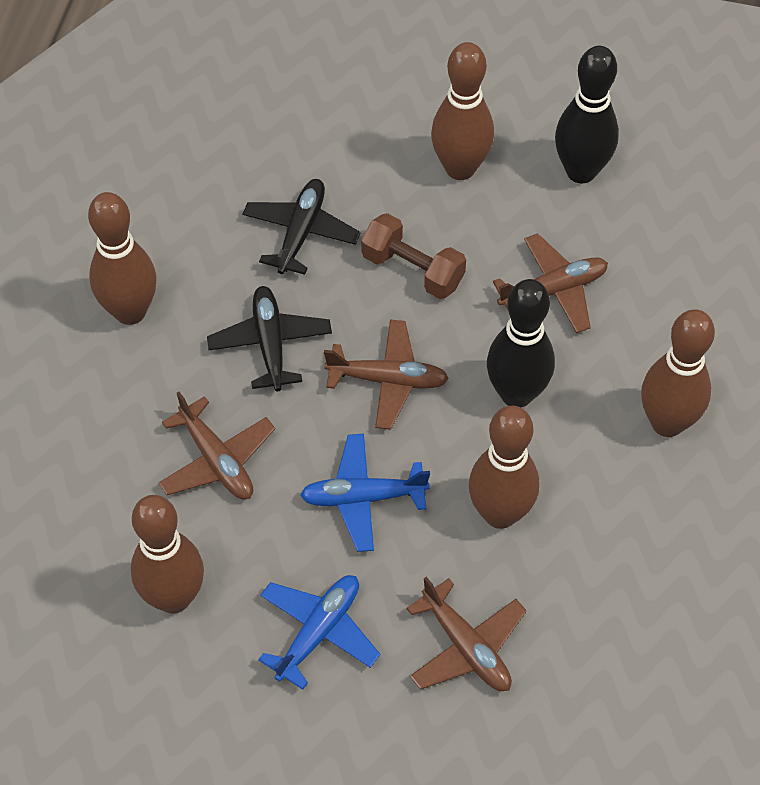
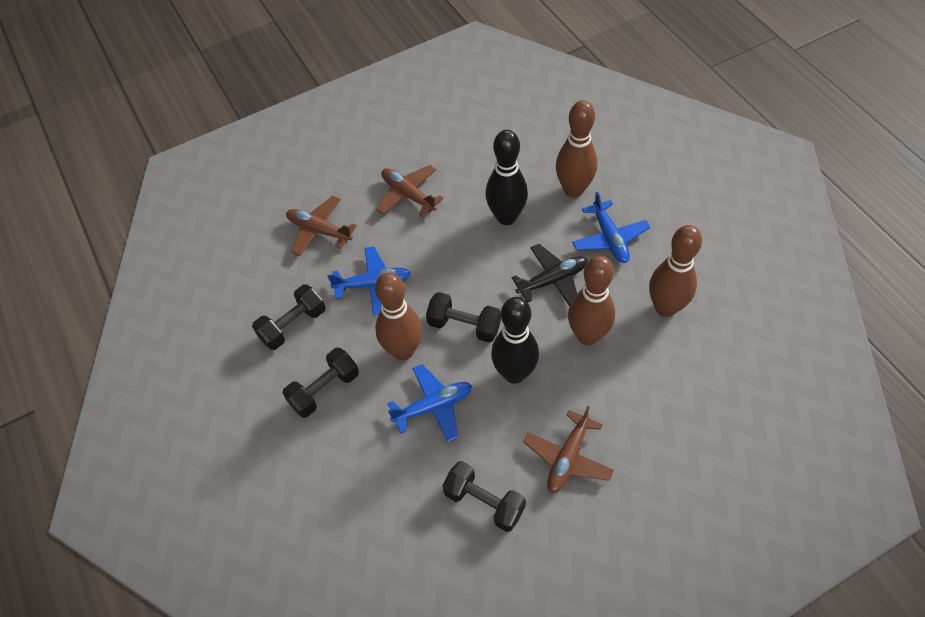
black dumbbell: 0 -> 4
black plane: 2 -> 1
blue plane: 2 -> 3
brown bowling pin: 5 -> 4
brown dumbbell: 1 -> 0
brown plane: 4 -> 3

